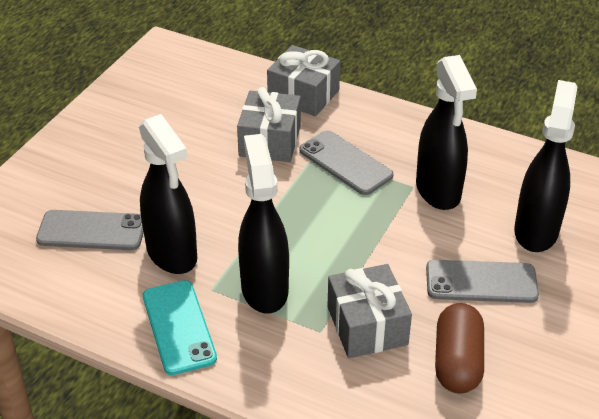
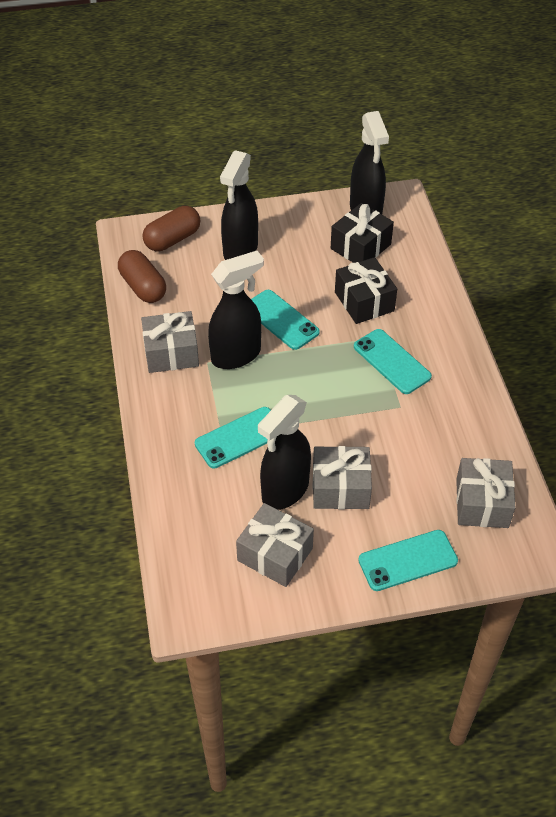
black gift: 0 -> 2
brown capsule: 1 -> 2
grey gift: 3 -> 4
grey phone: 3 -> 0
turquoise phone: 1 -> 4

